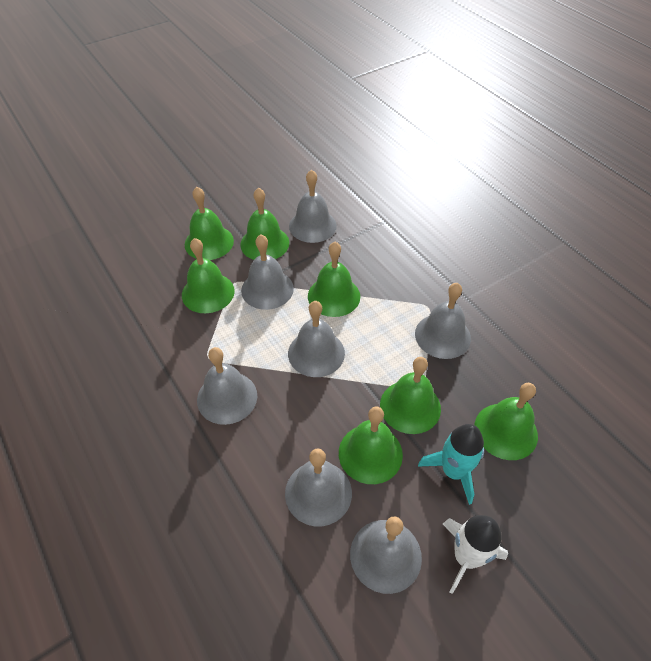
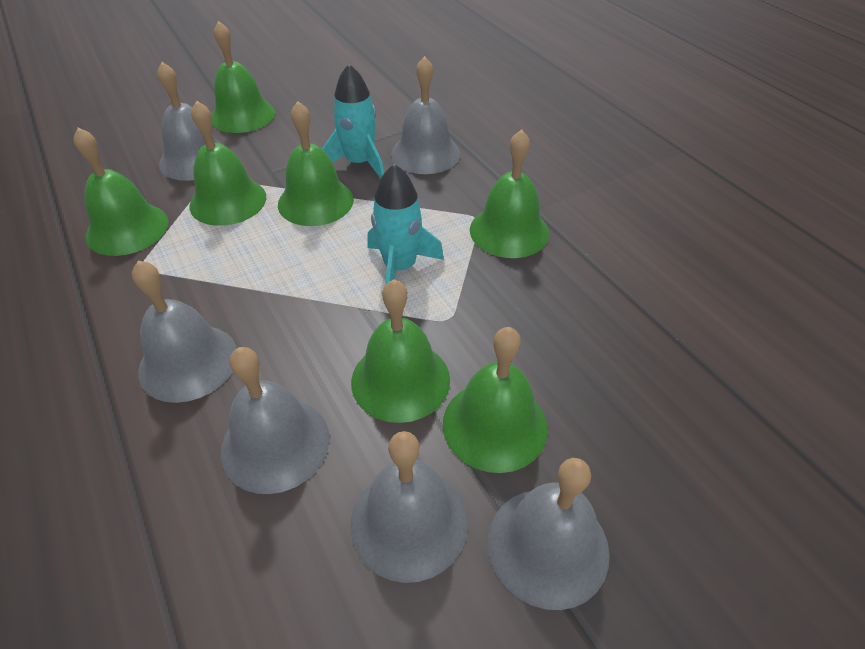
grey bell: 7 -> 6
turquoise rocket: 1 -> 2
white rocket: 1 -> 0

